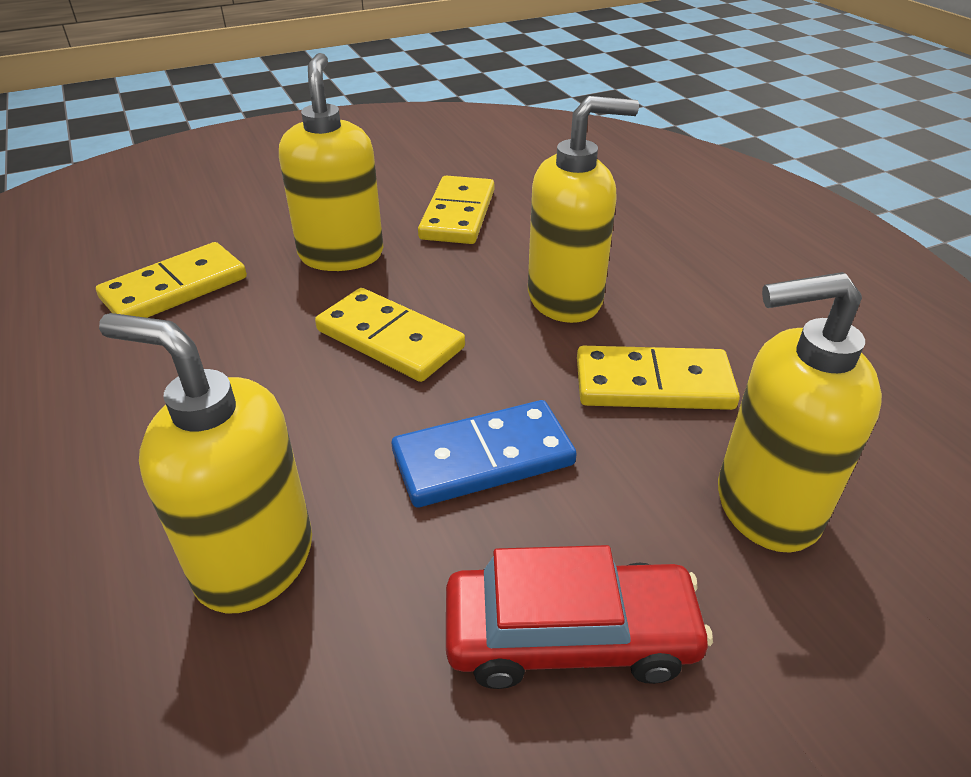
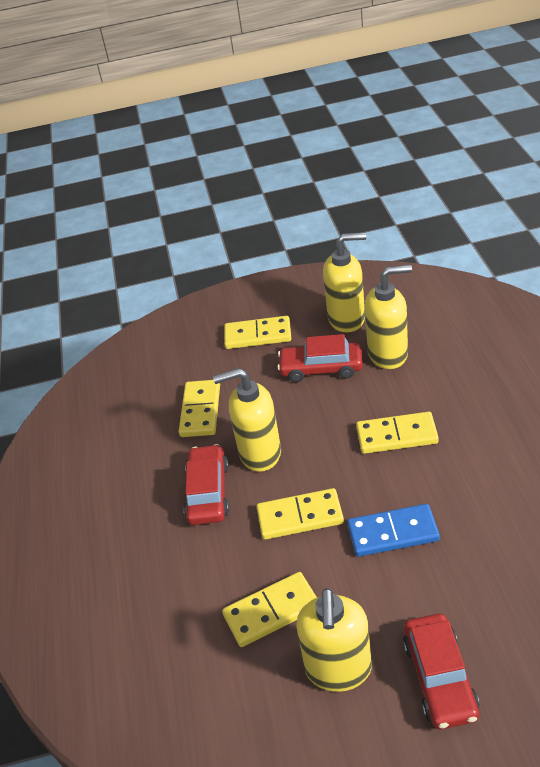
red car: 1 -> 3
yellow domino: 4 -> 5

